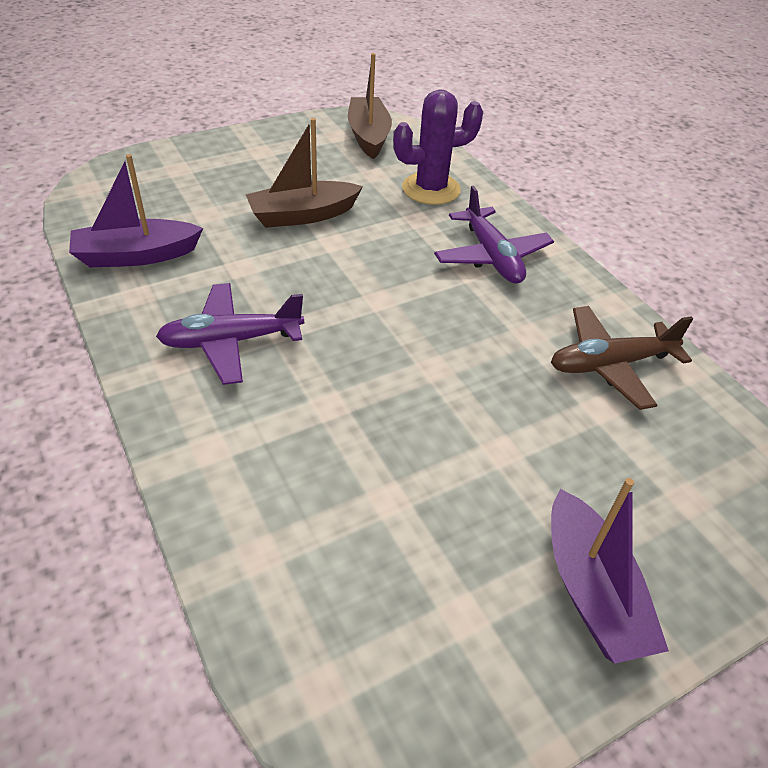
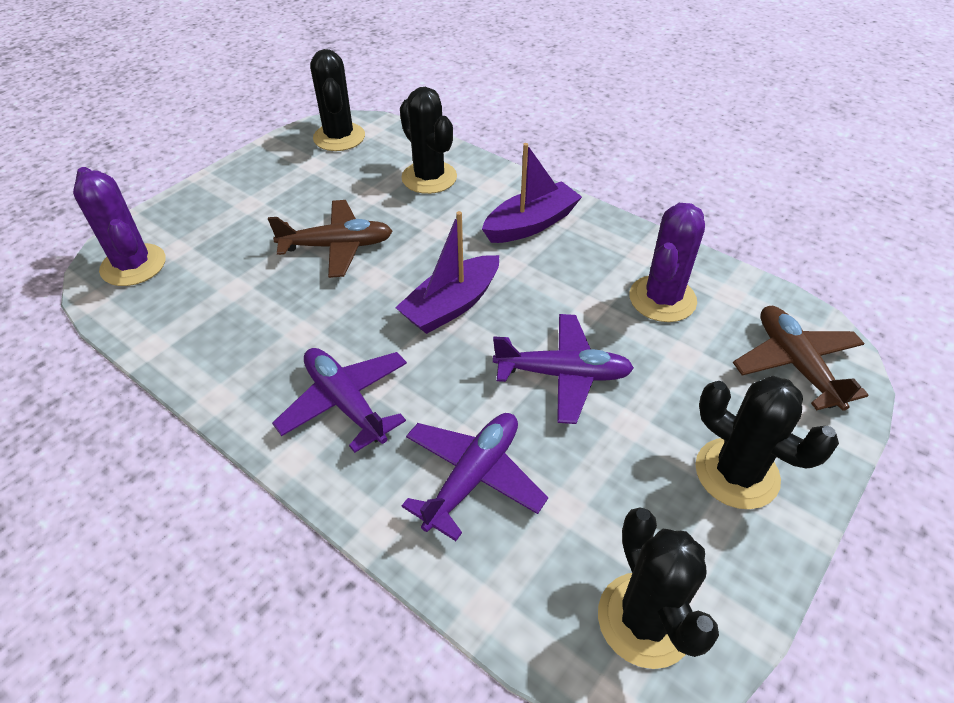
black cactus: 0 -> 4
brown boat: 2 -> 0
brown plane: 1 -> 2
purple cactus: 1 -> 2
purple plane: 2 -> 3

